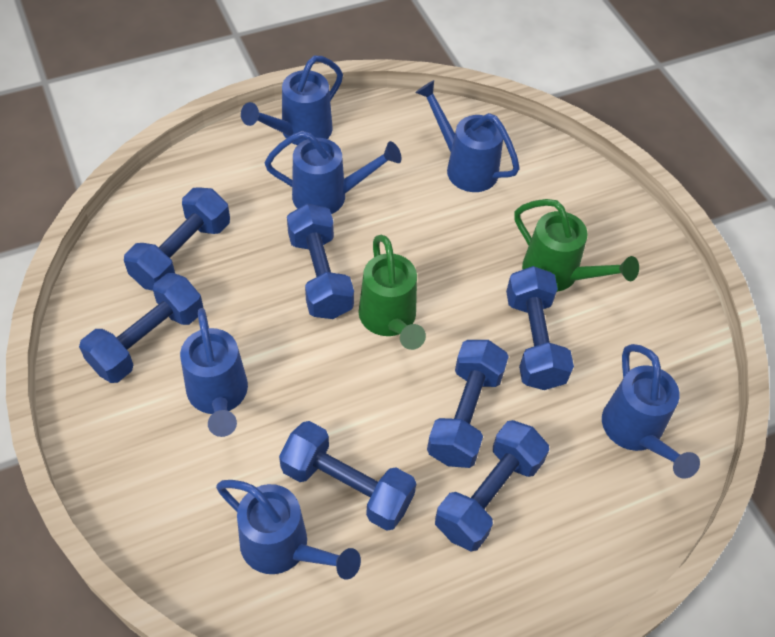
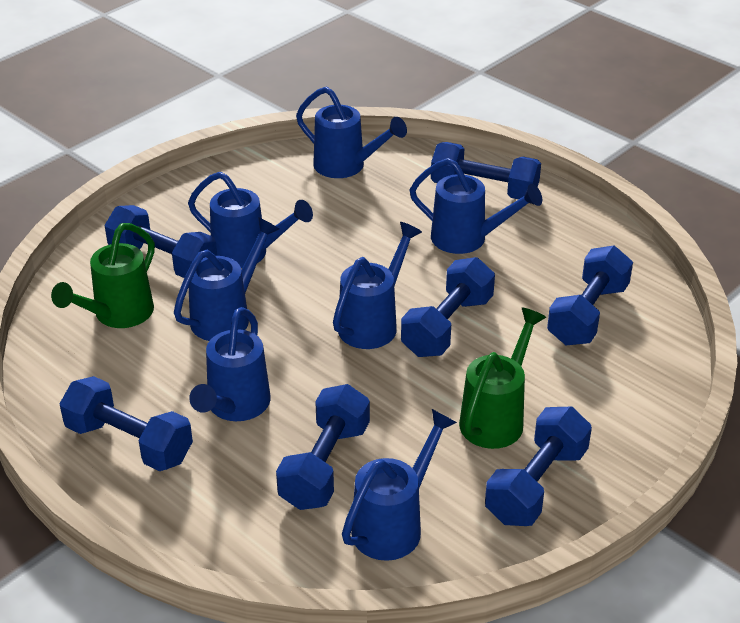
blue watering can: 6 -> 7

